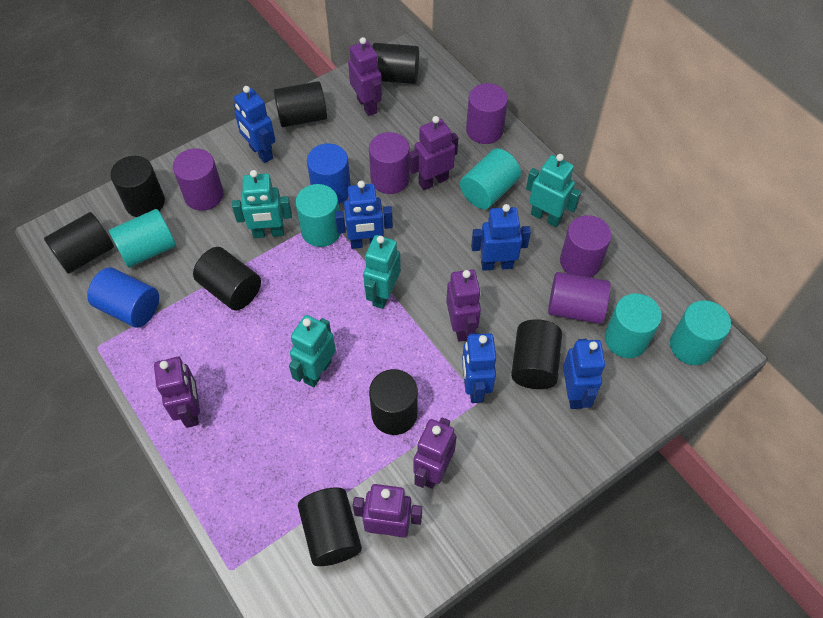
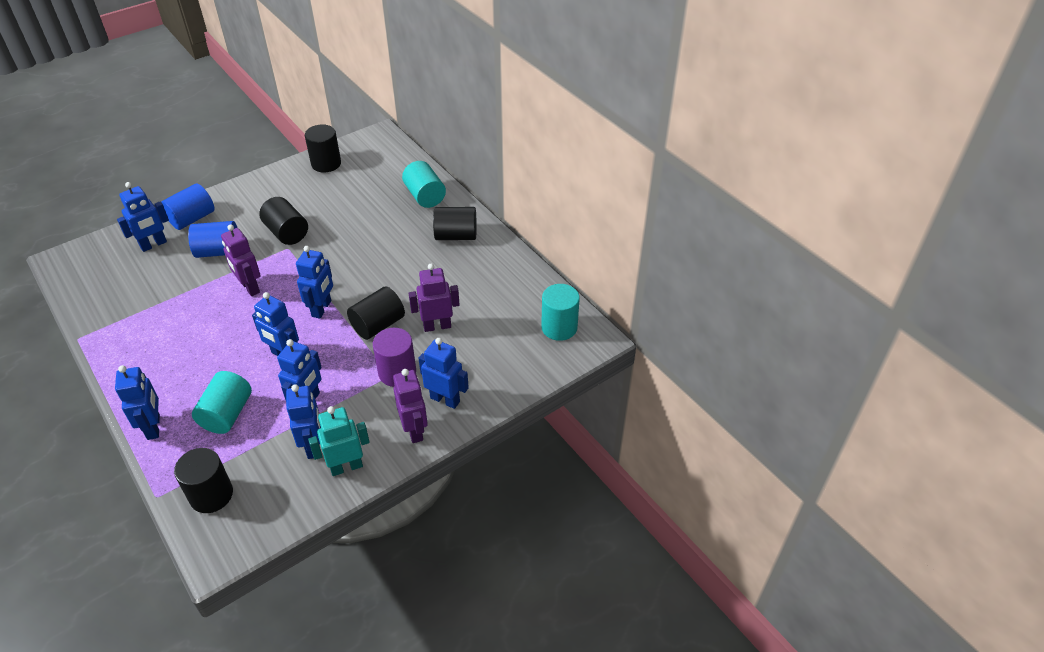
black cylinder: 8 -> 5
blue robot: 5 -> 7
purple cylinder: 5 -> 1
purple robot: 6 -> 3
turquoise cylinder: 5 -> 3
turquoise robot: 4 -> 1

